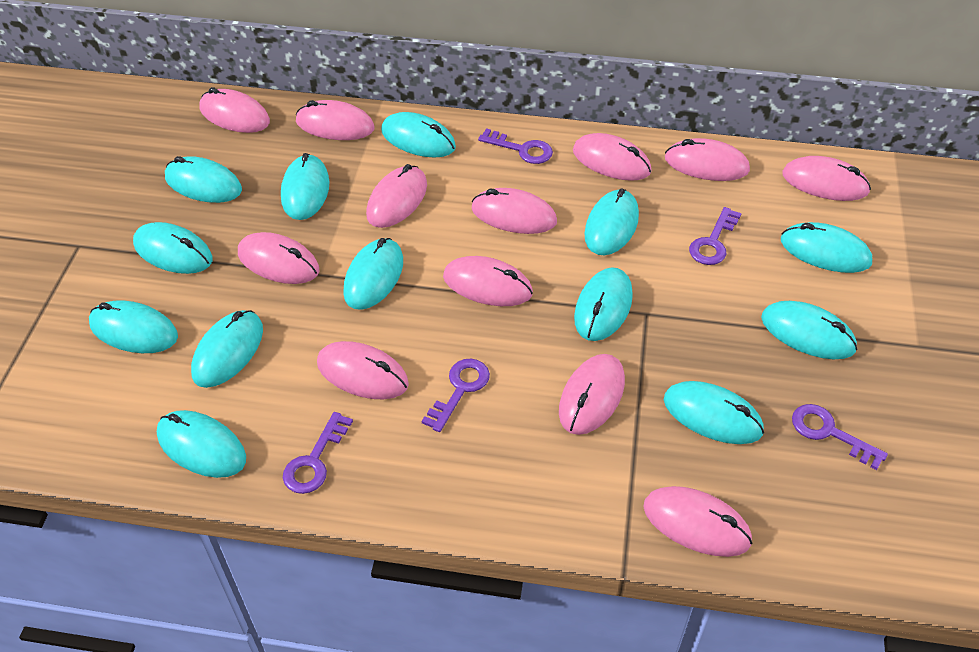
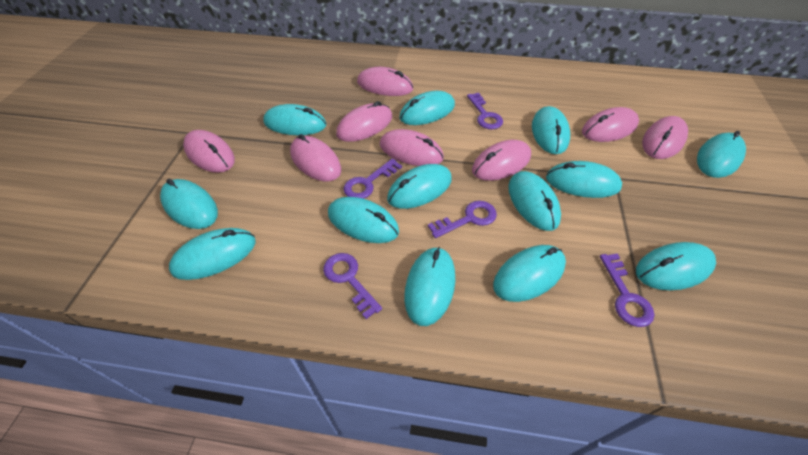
pink mouse: 12 -> 8

